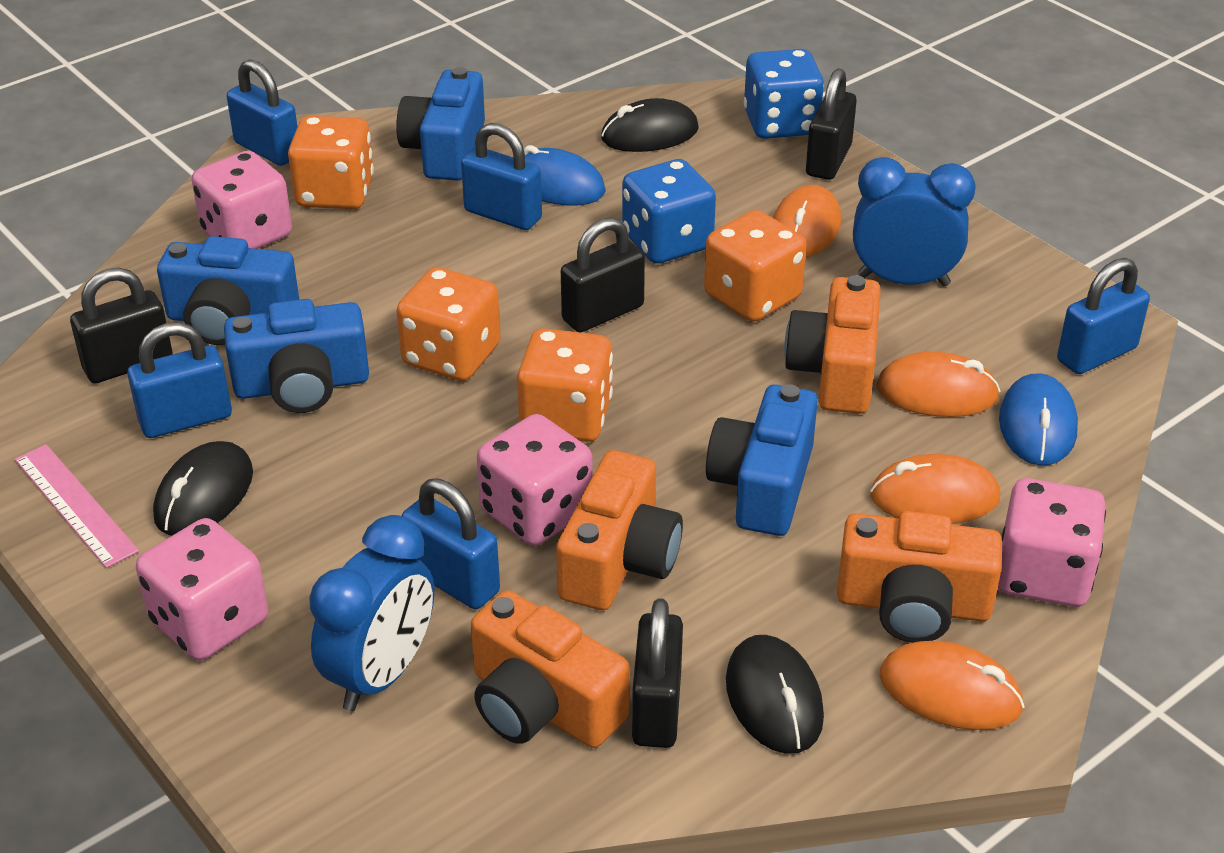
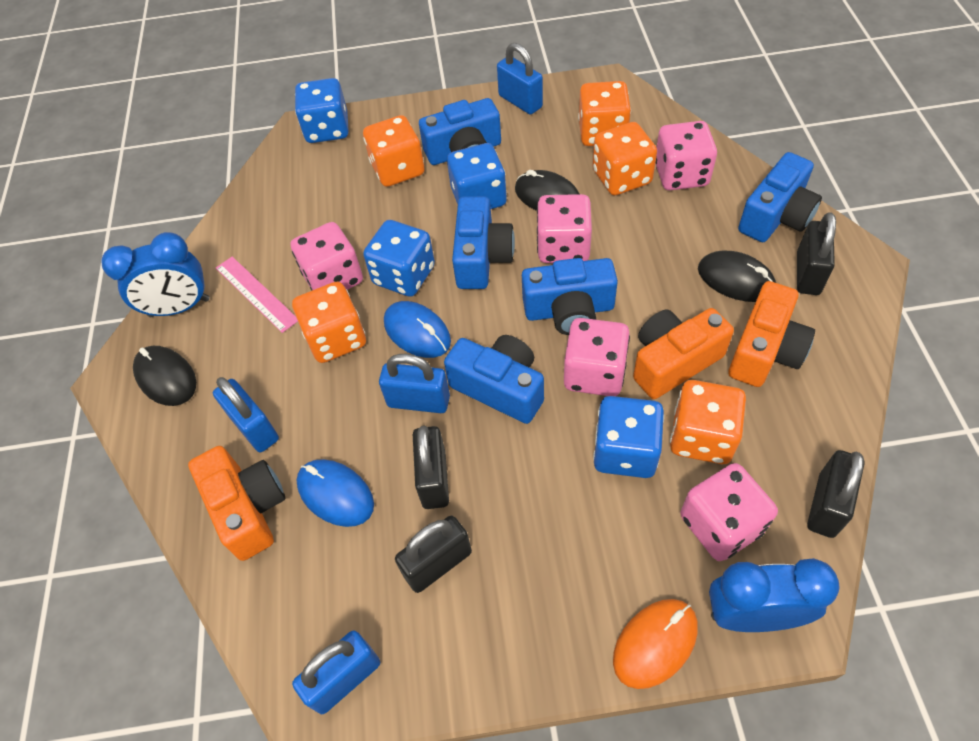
blue camera: 4 -> 5
blue dice: 2 -> 4
blue padlock: 5 -> 4
orange camera: 4 -> 3
orange dice: 4 -> 5
orange mouse: 4 -> 1
pink dice: 4 -> 5

